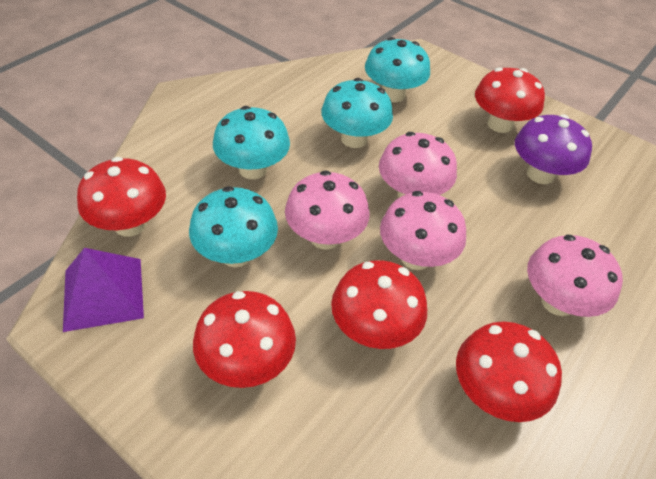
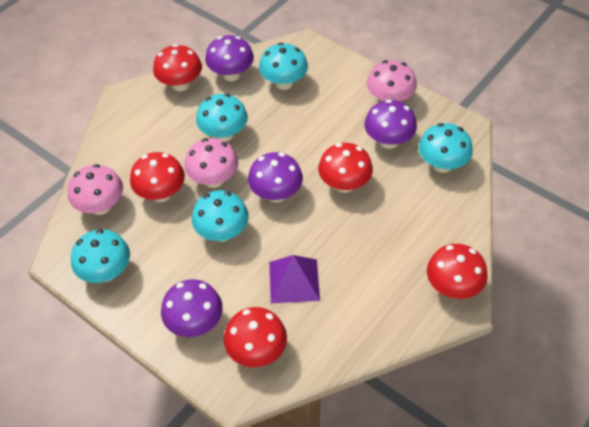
pink mushroom: 4 -> 3
purple mushroom: 1 -> 4
turquoise mushroom: 4 -> 5

